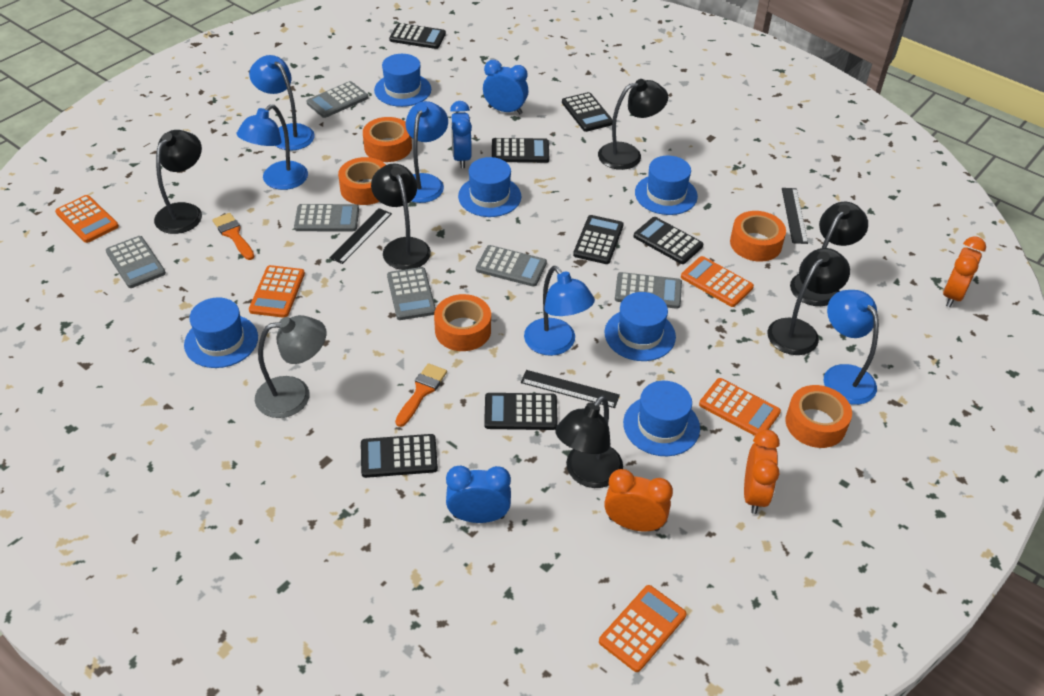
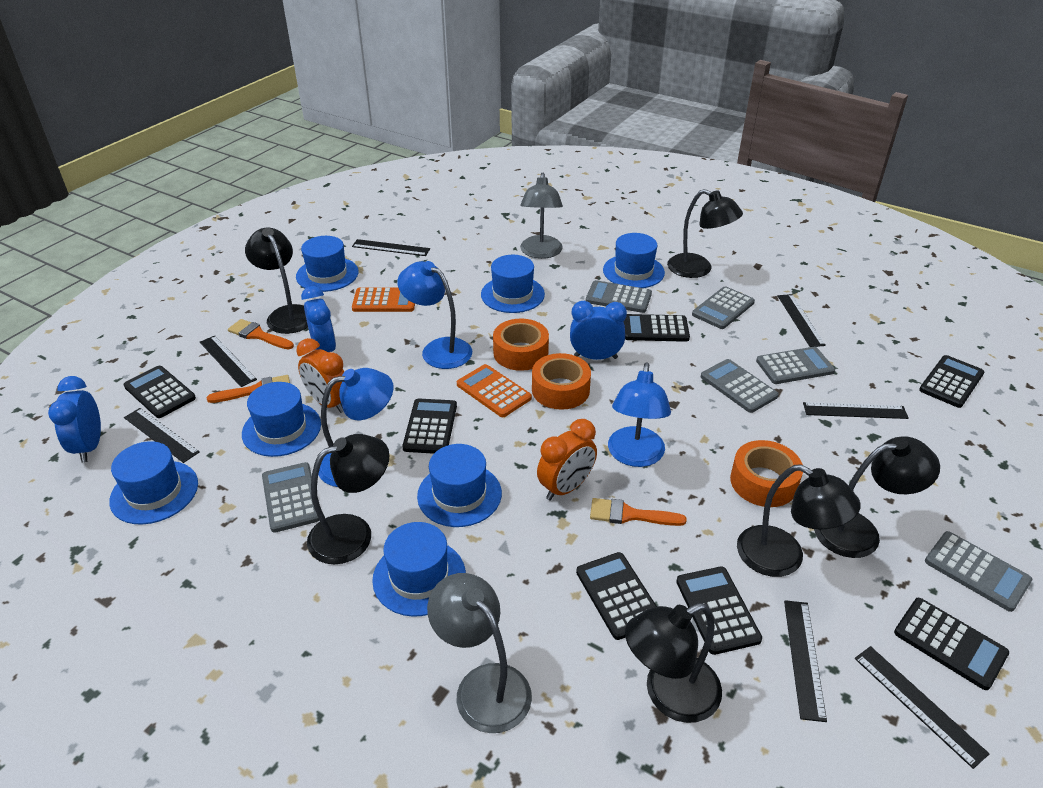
black ruler: 3 -> 7
blue hat: 6 -> 7
blue lamp: 5 -> 3
grey lamp: 1 -> 2
orange brush: 2 -> 3
orange calculator: 5 -> 2
orange clock: 3 -> 2
orange tape: 5 -> 3

